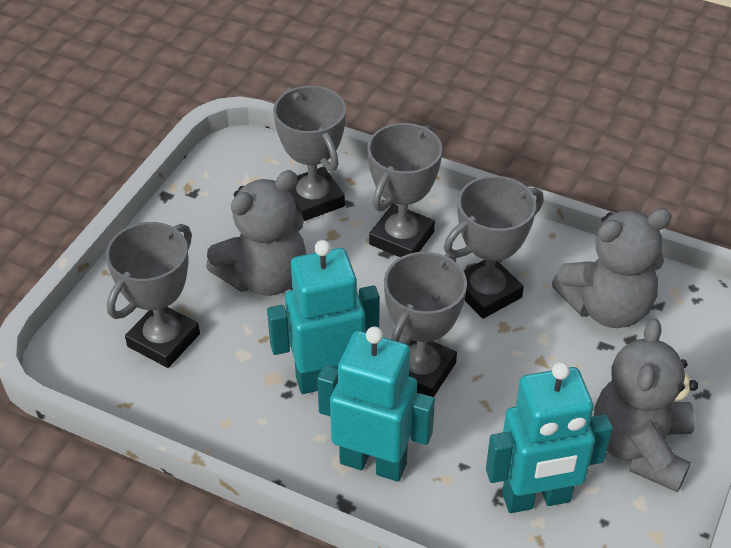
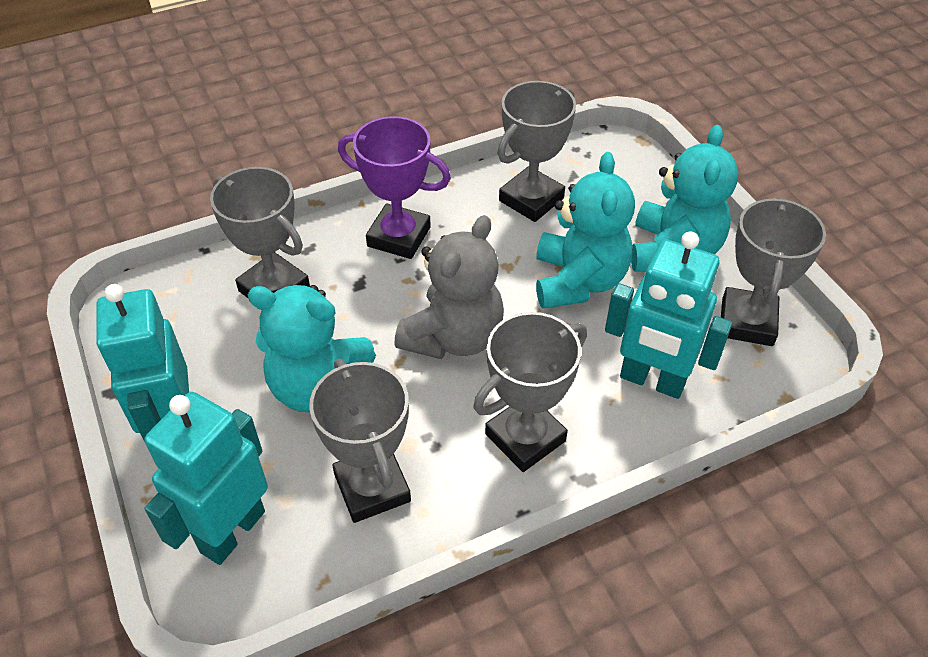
grey teddy bear: 3 -> 1
purple trophy: 0 -> 1
turquoise teddy bear: 0 -> 3

